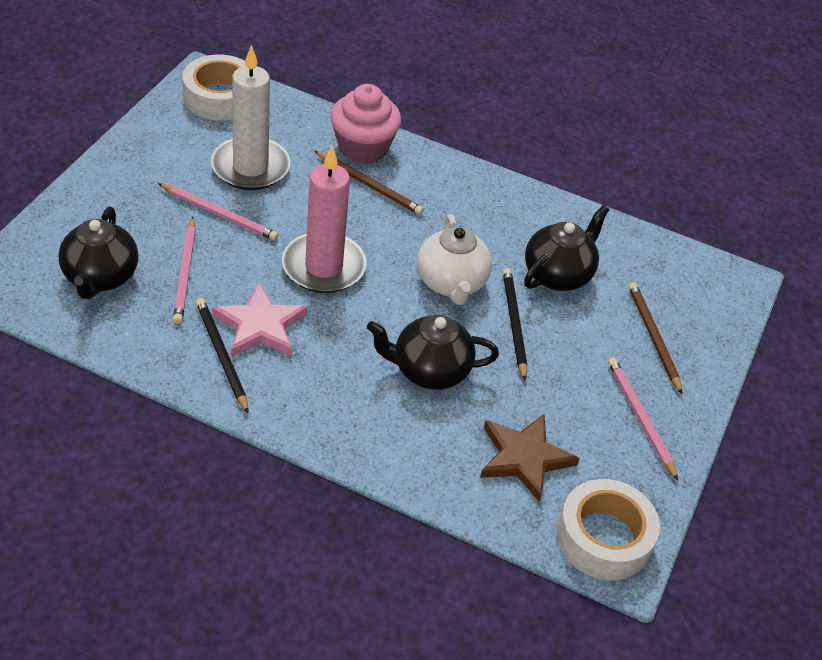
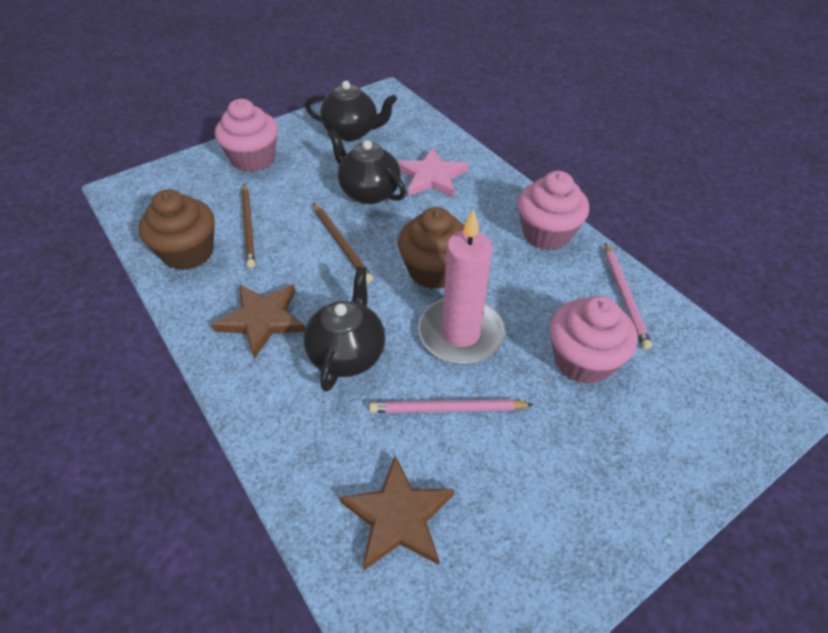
black pencil: 2 -> 0
brown cupcake: 0 -> 2
brown star: 1 -> 2
pink cupcake: 1 -> 3
pink pencil: 3 -> 2
white candle: 1 -> 0
white tape: 2 -> 0
white teapot: 1 -> 0

